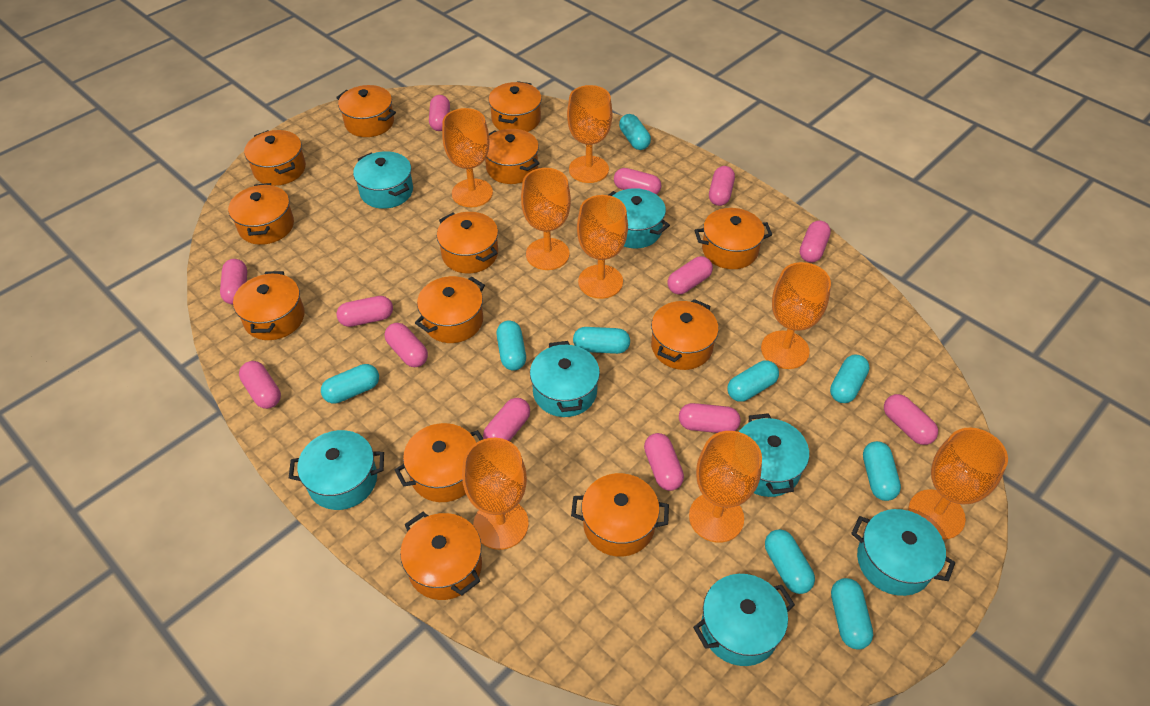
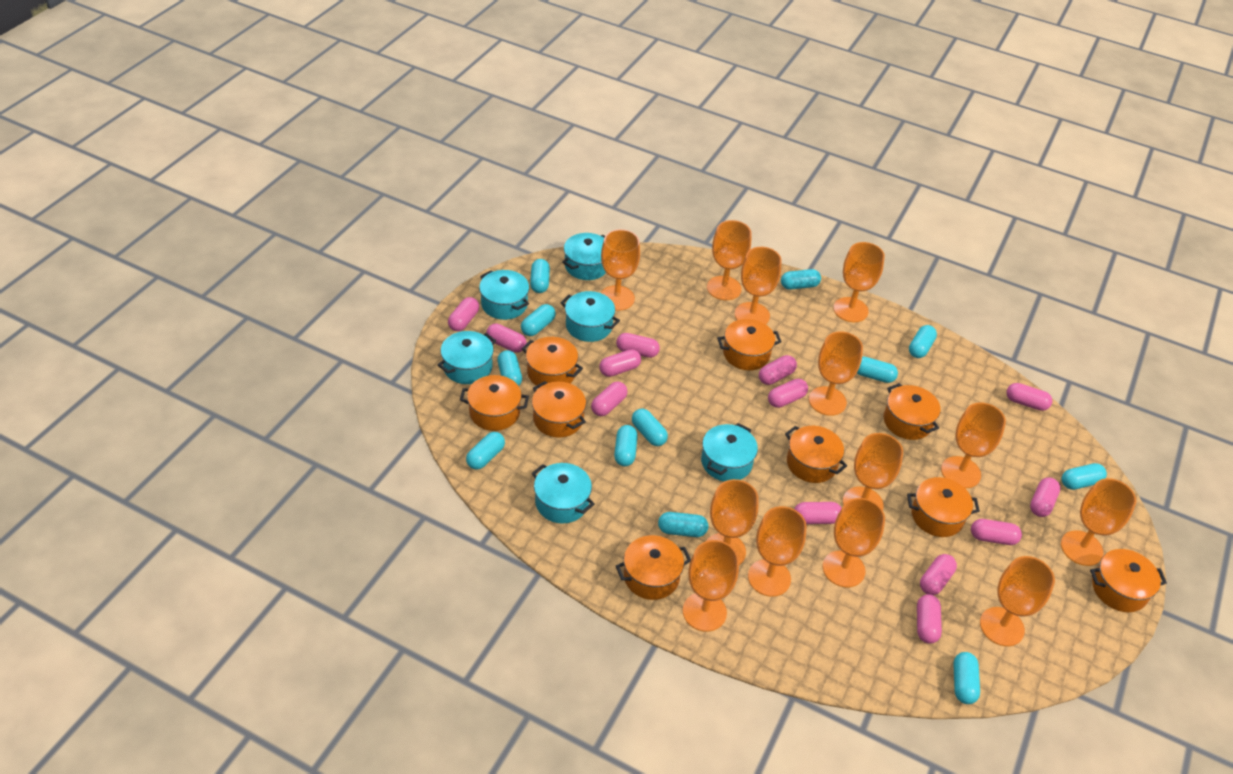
orange goblet: 8 -> 13
orange pot: 13 -> 9
turquoise capsule: 9 -> 12
turquoise pot: 7 -> 6

